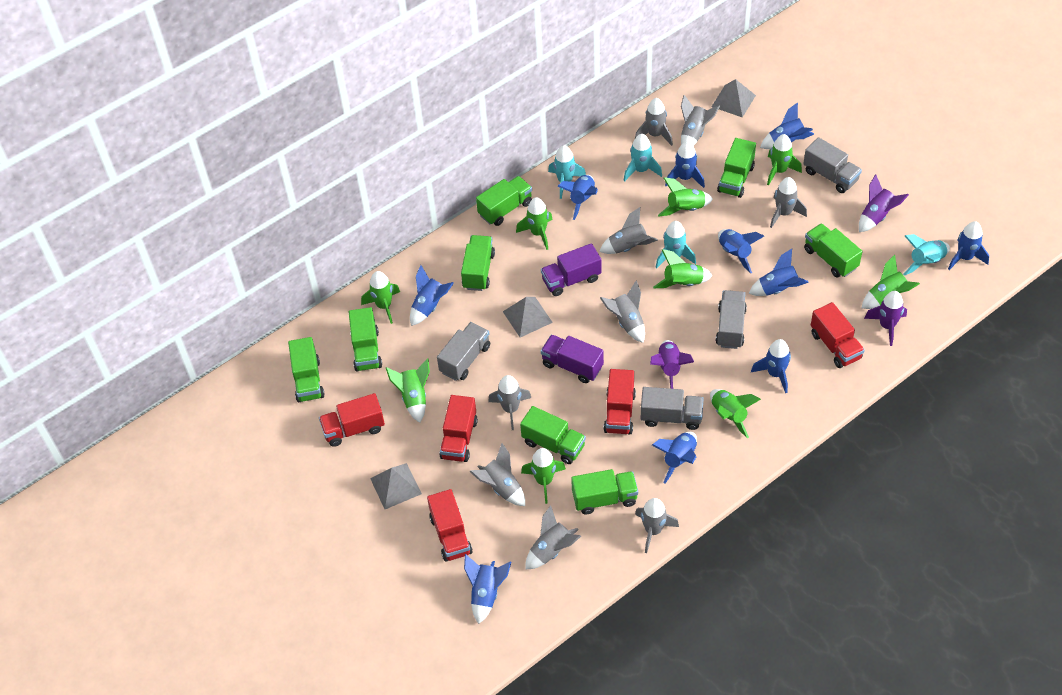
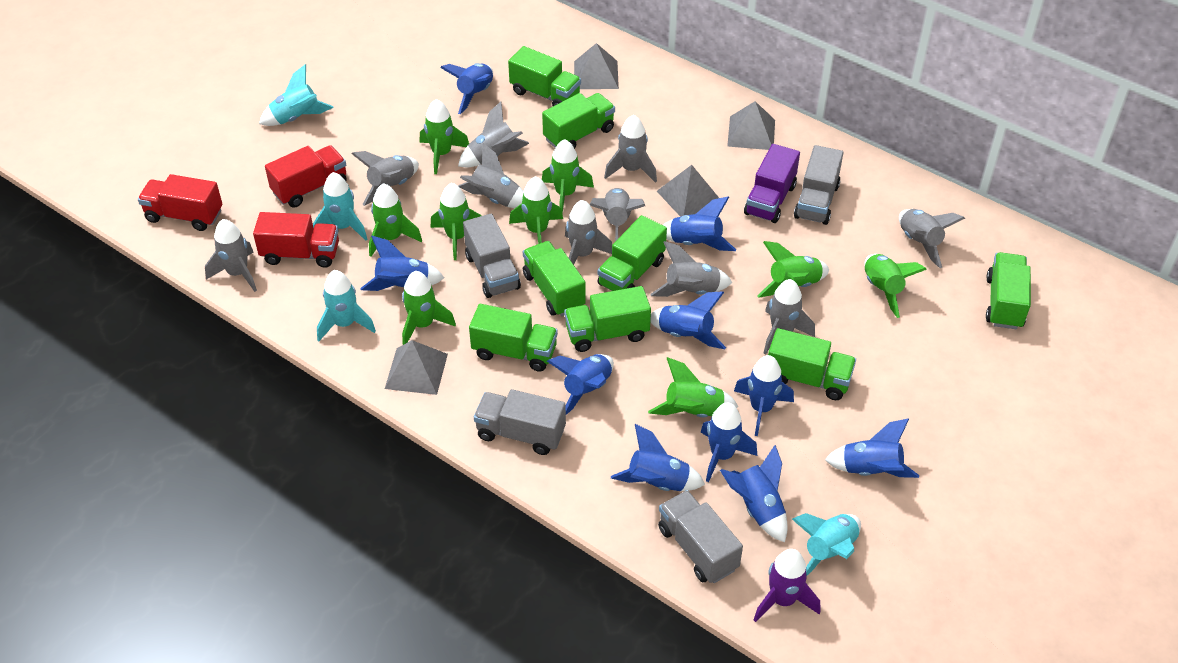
grey pyramid: 3 -> 4
grey rocket: 9 -> 10
purple rocket: 3 -> 1
purple truck: 2 -> 1
red truck: 5 -> 3

